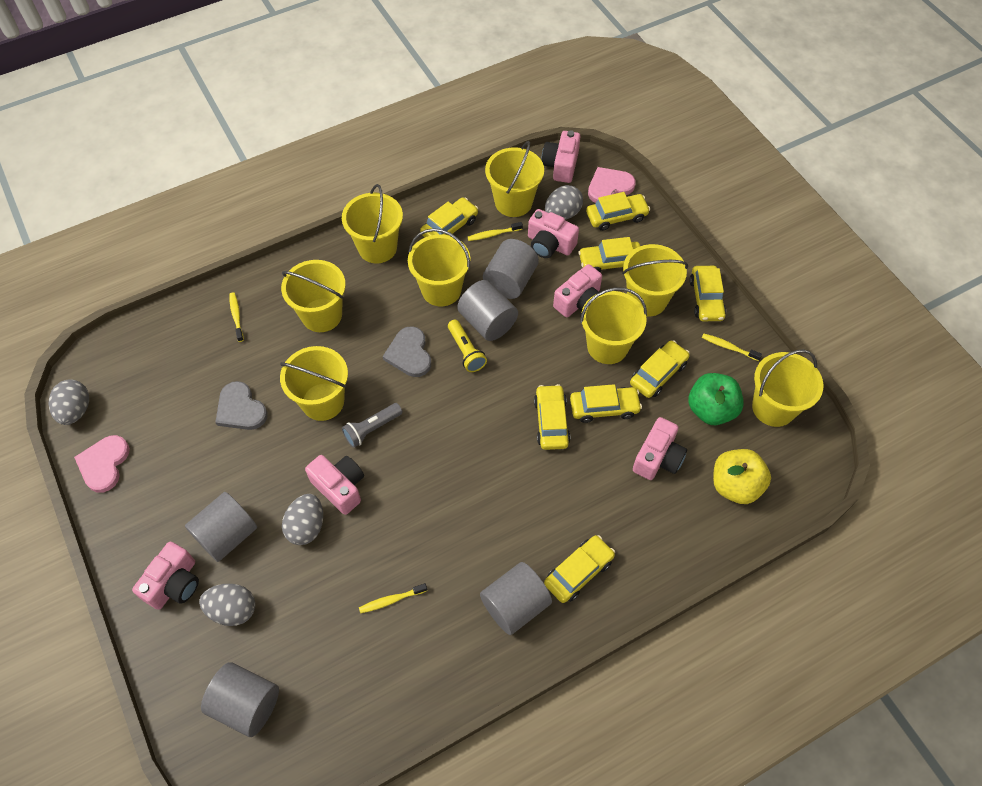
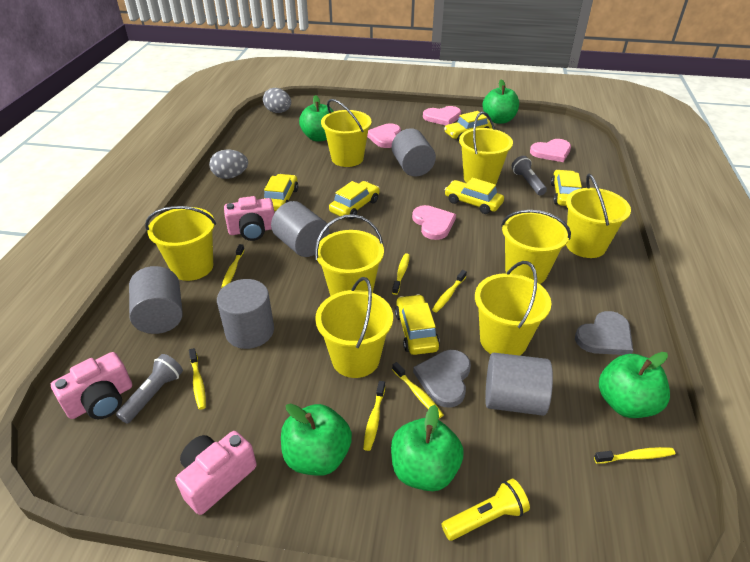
green apple: 1 -> 5
grey egg: 4 -> 2
grey flashlight: 1 -> 2
pink camera: 6 -> 3
pink heart: 2 -> 4
yellow apple: 1 -> 0
yellow car: 8 -> 6
yellow toothbrush: 4 -> 7

